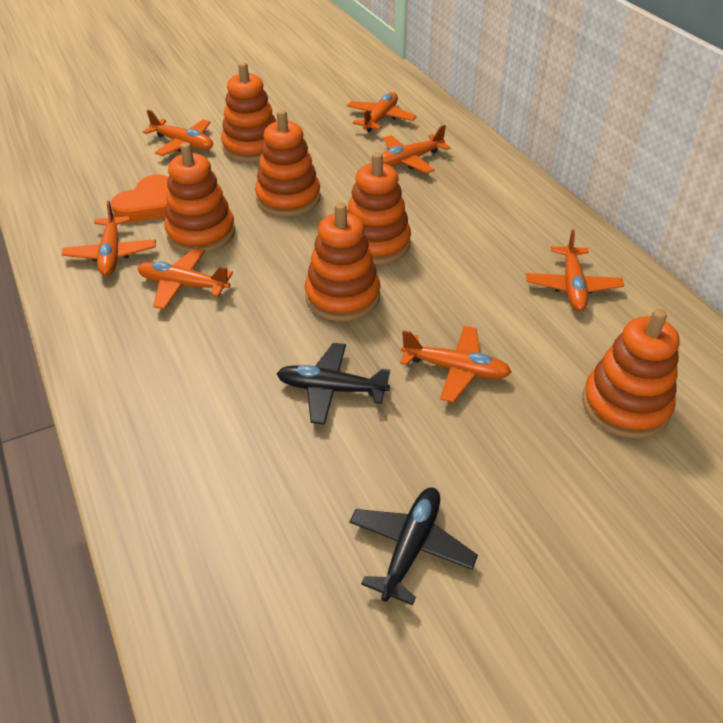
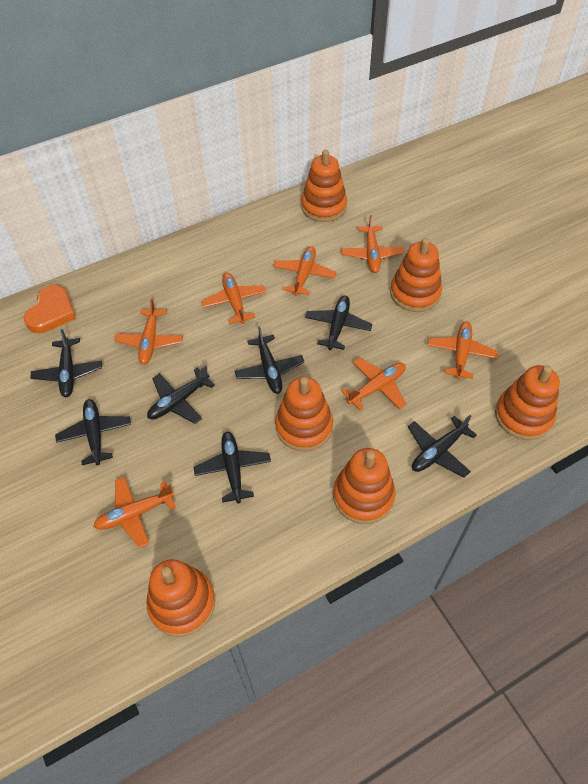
black plane: 2 -> 7

